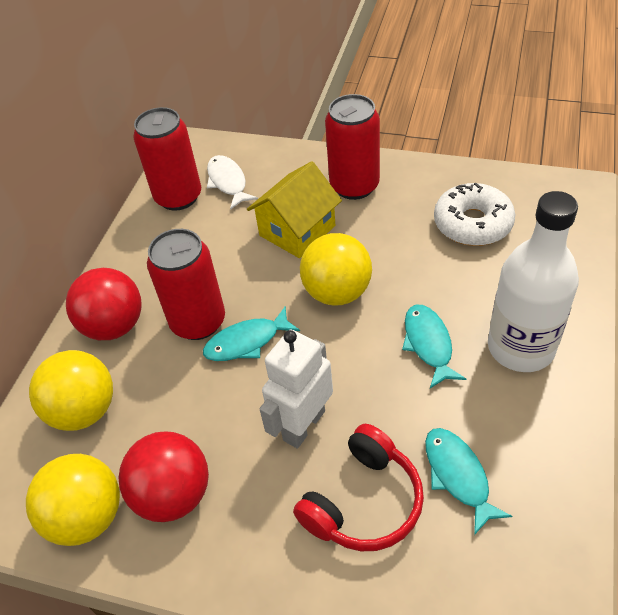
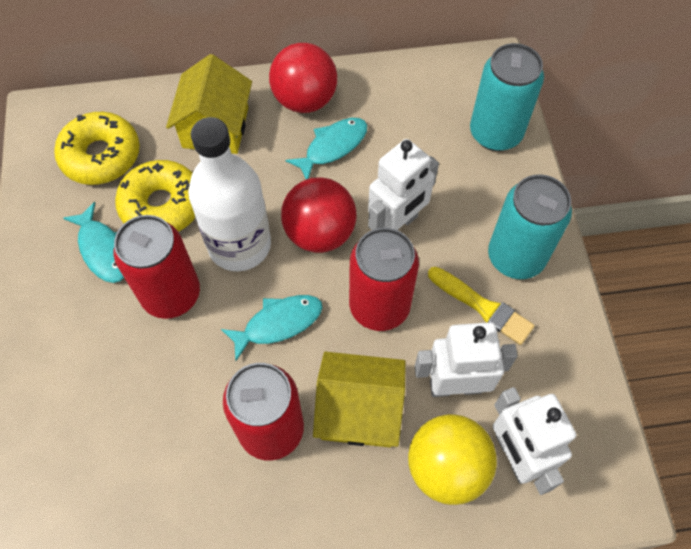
red headphones: 1 -> 0
turquoise can: 0 -> 2
white donut: 1 -> 0
white fish: 1 -> 0
white robot: 1 -> 3
yellow ball: 3 -> 1
yellow brush: 0 -> 1
yellow donut: 0 -> 2
yellow house: 1 -> 2

